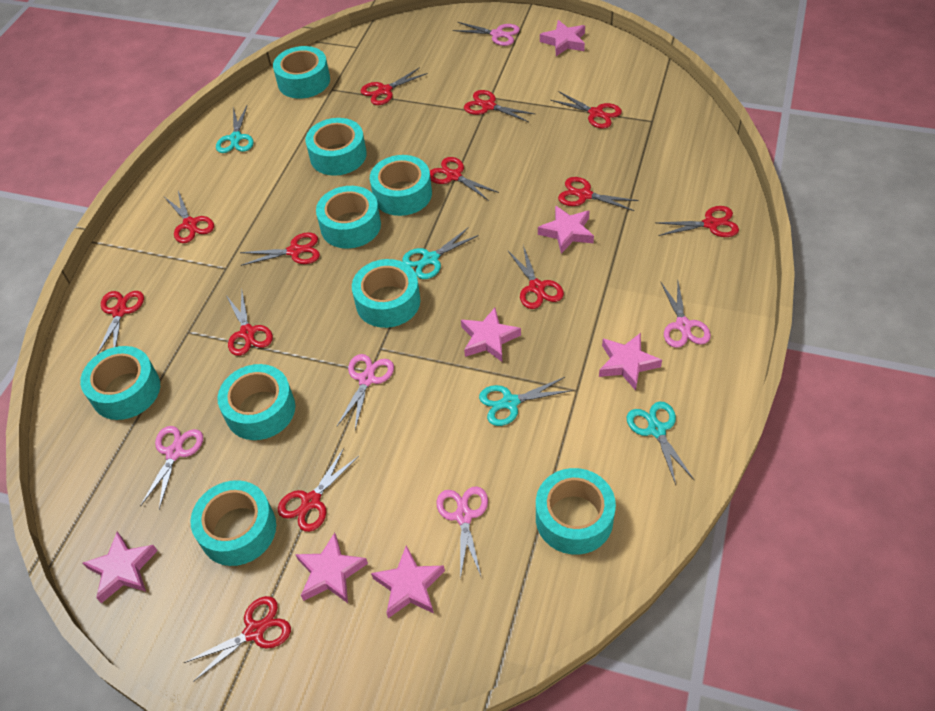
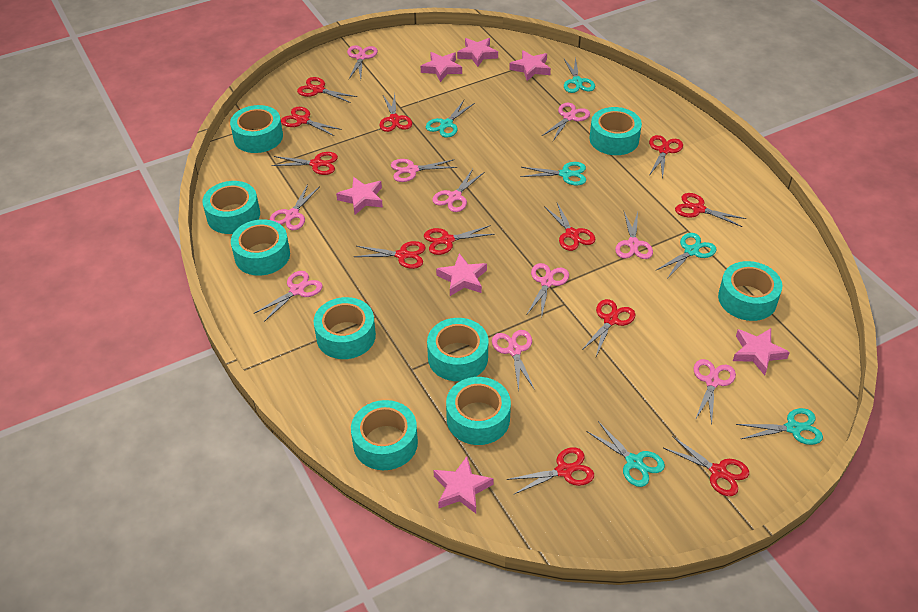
pink scissors: 5 -> 10
red scissors: 13 -> 12
turquoise scissors: 4 -> 6

